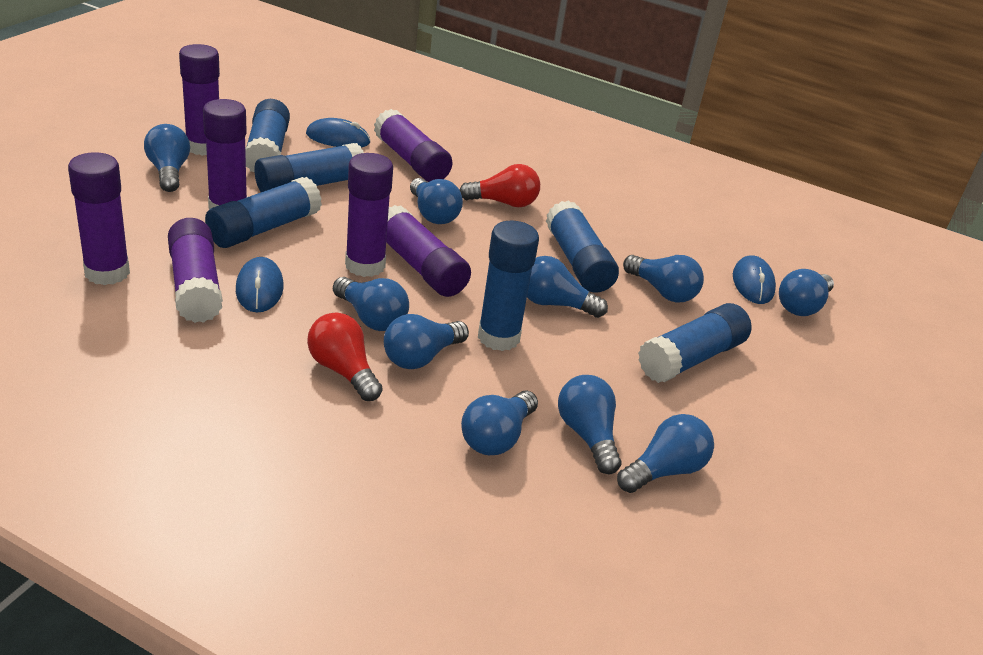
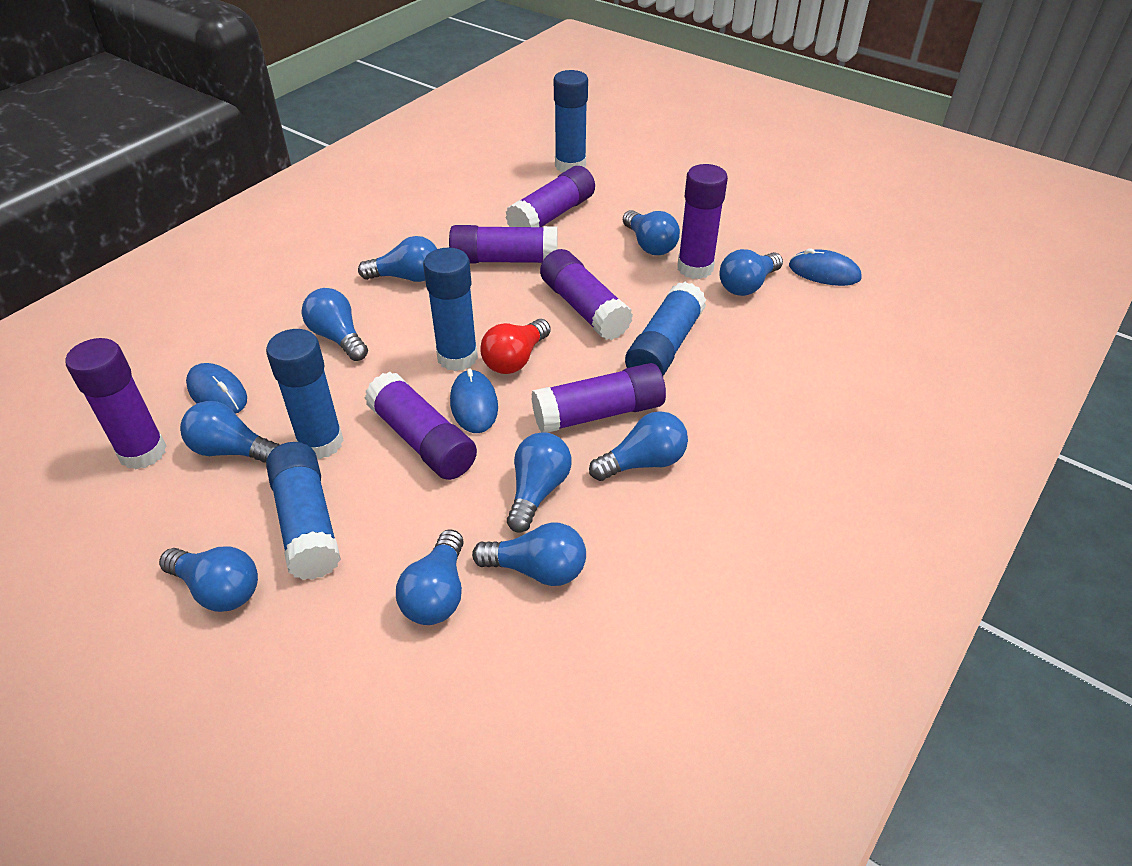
blue glue stick: 6 -> 5
red light bulb: 2 -> 1

